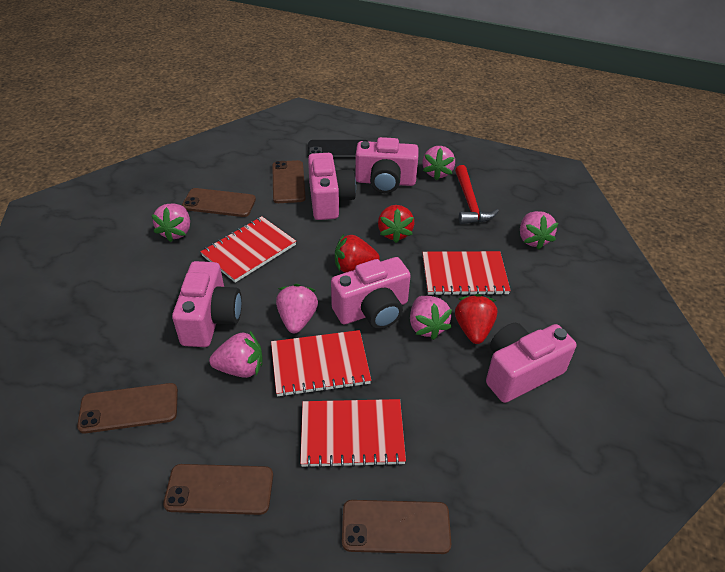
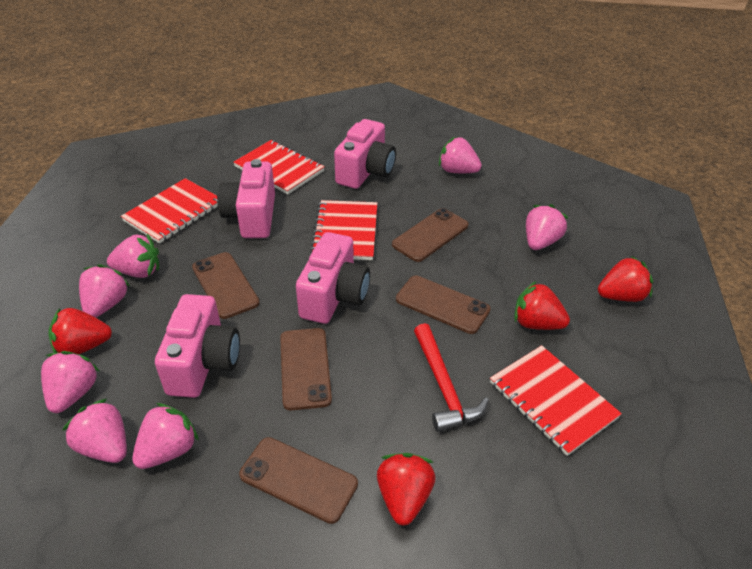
black phone: 1 -> 0
pink camera: 5 -> 4
pink strawberry: 6 -> 7
red strawberry: 3 -> 4

